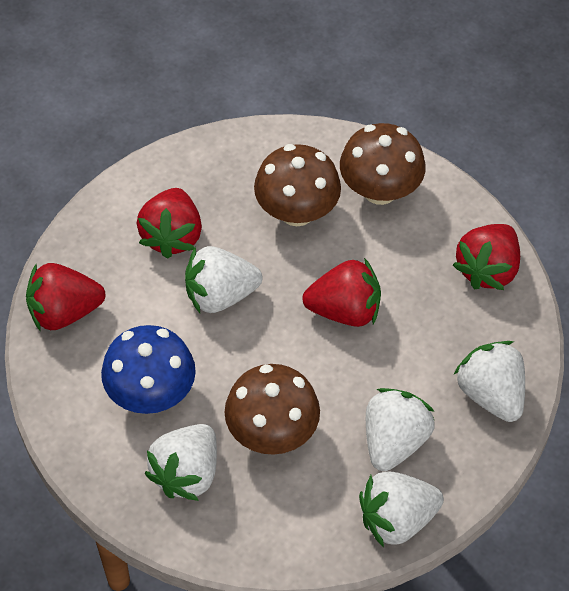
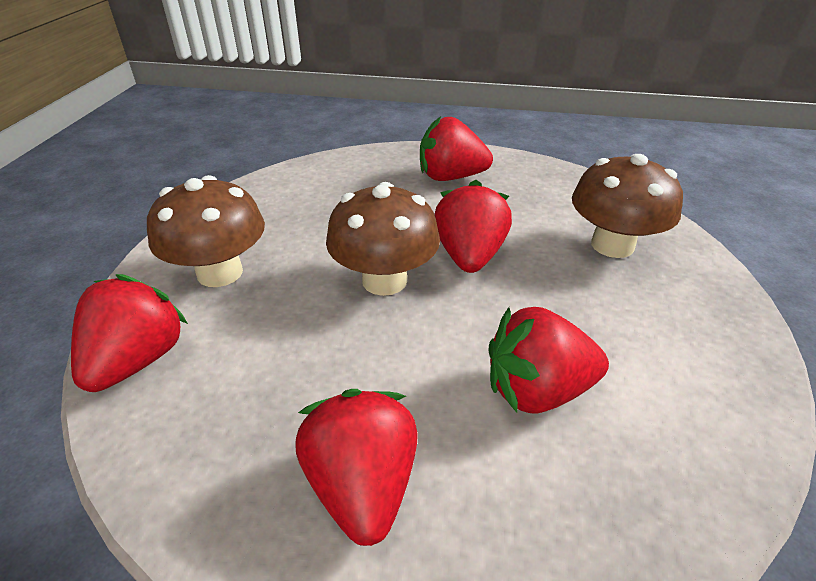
blue mushroom: 1 -> 0
red strawberry: 4 -> 5
white strawberry: 5 -> 0

